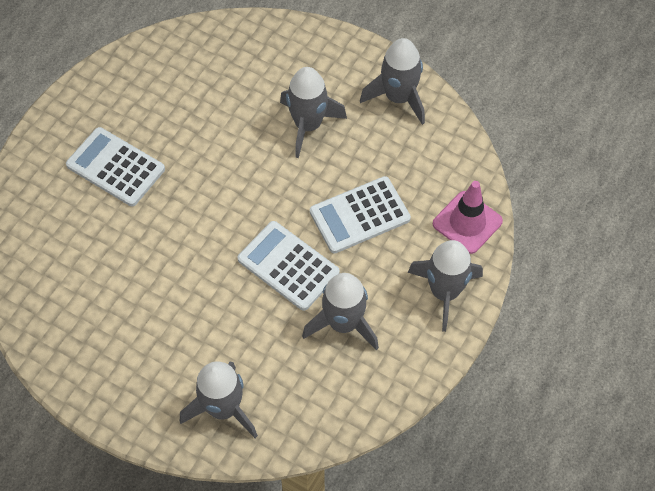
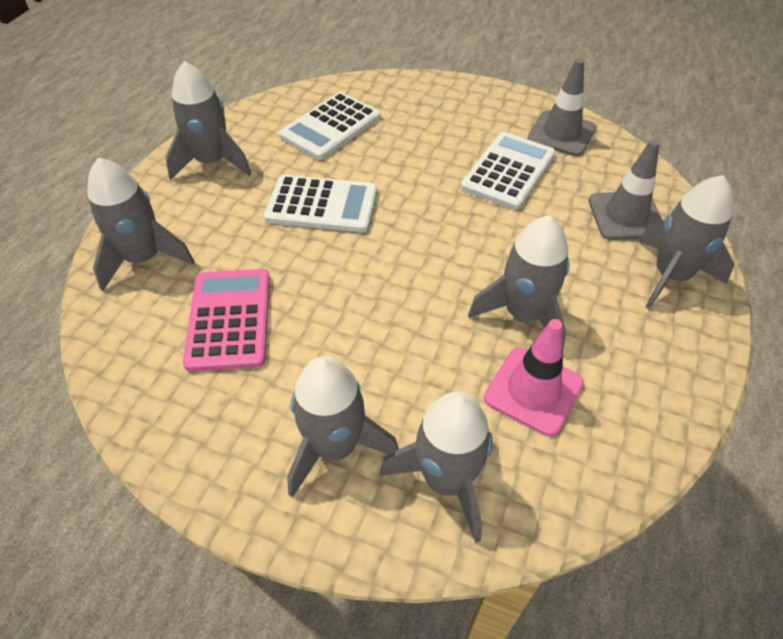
grey rocket: 5 -> 6
grey traffic cone: 0 -> 2
pink calculator: 0 -> 1

